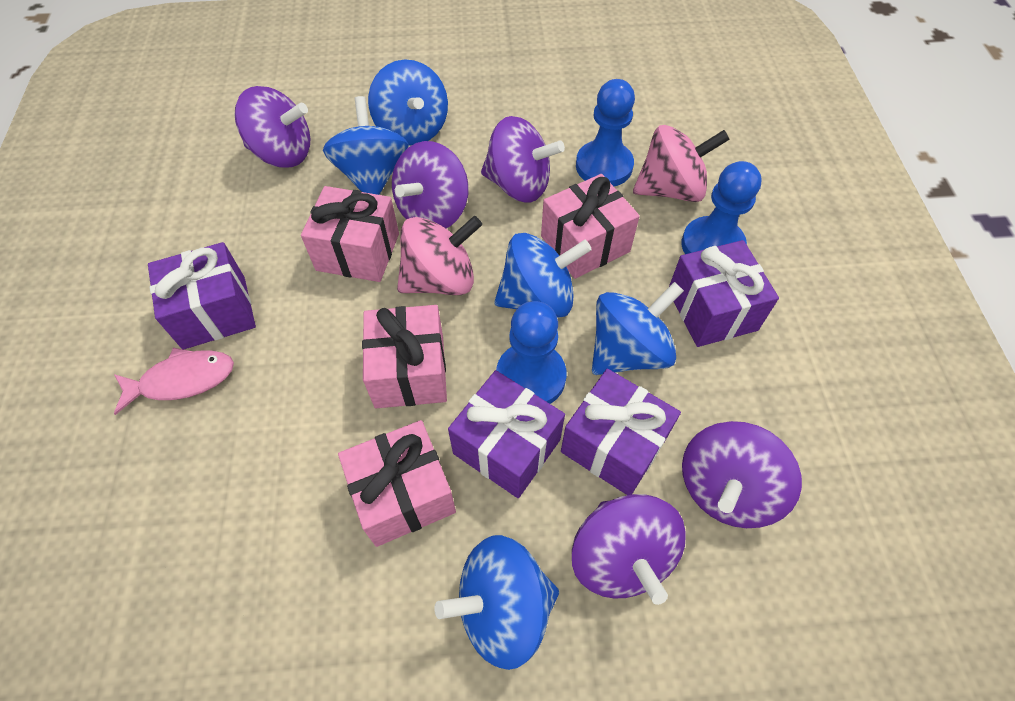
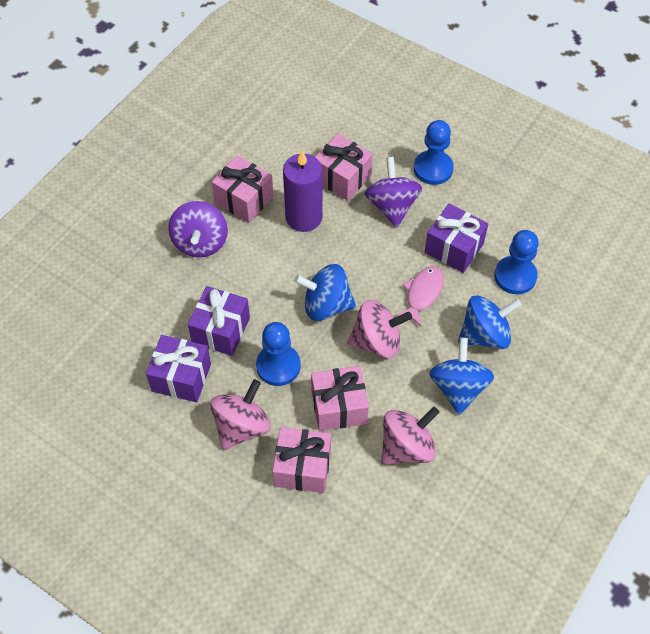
blue spinning top: 5 -> 3
pink spinning top: 2 -> 3
purple candle: 0 -> 1
purple gift: 4 -> 3
purple spinning top: 5 -> 2

